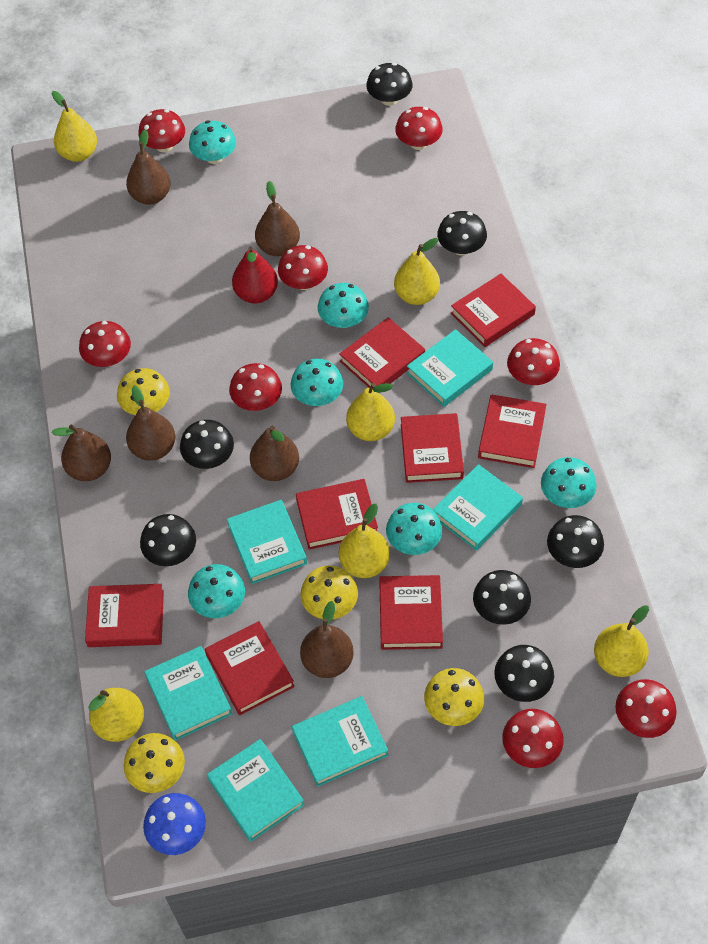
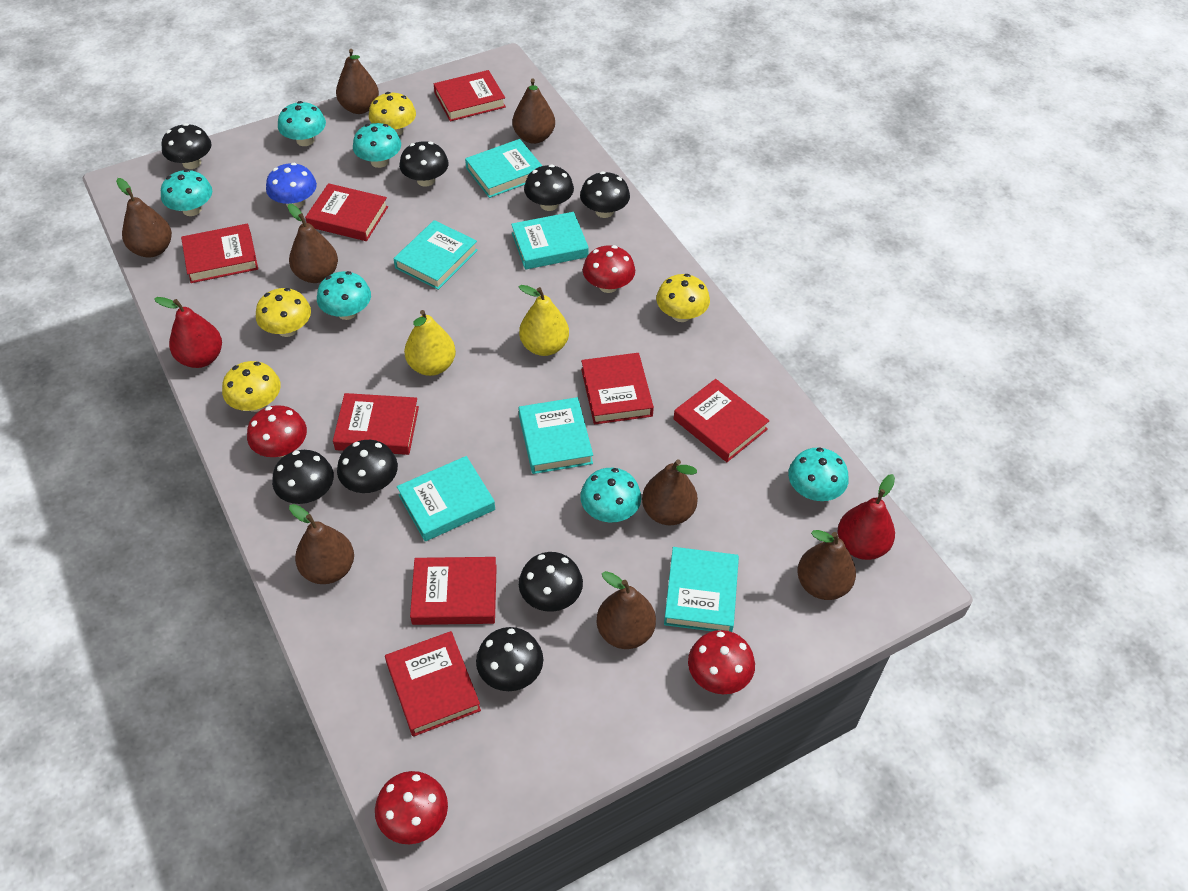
black mushroom: 7 -> 8
brown pear: 6 -> 8
red mushroom: 8 -> 4
red pear: 1 -> 2
yellow pear: 6 -> 2

